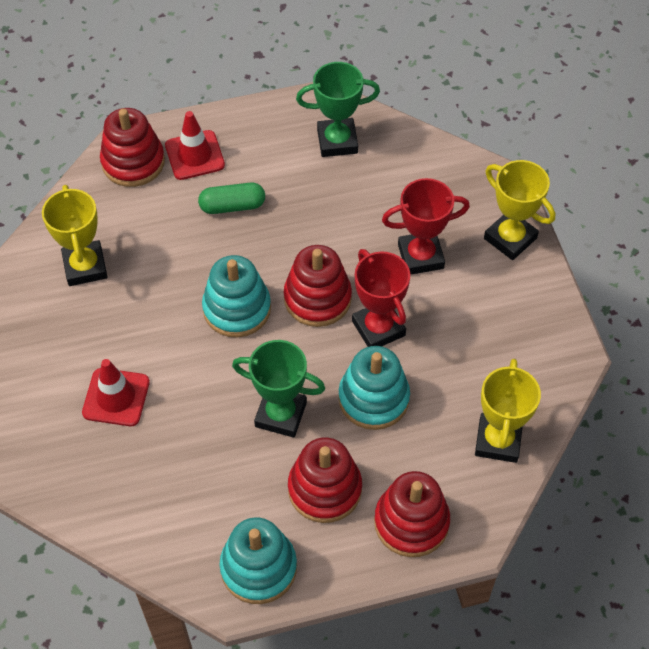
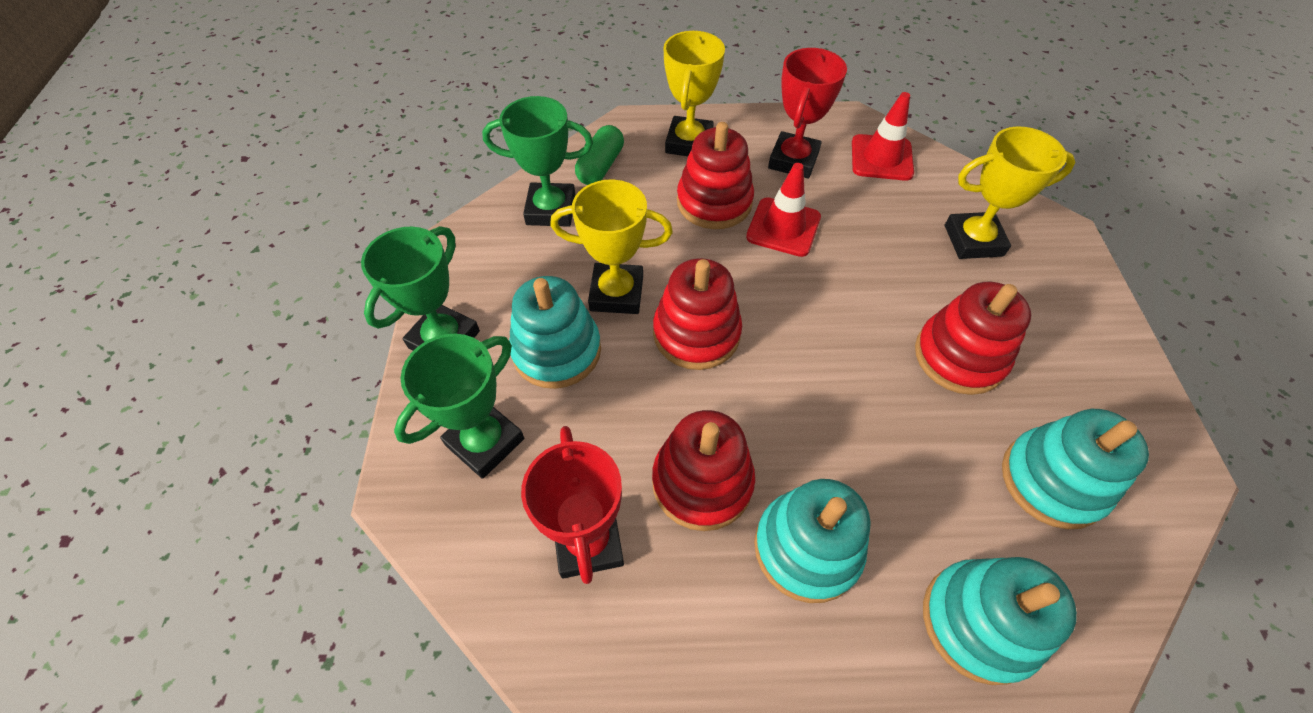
green trophy: 2 -> 3
turquoise stacking toy: 3 -> 4

